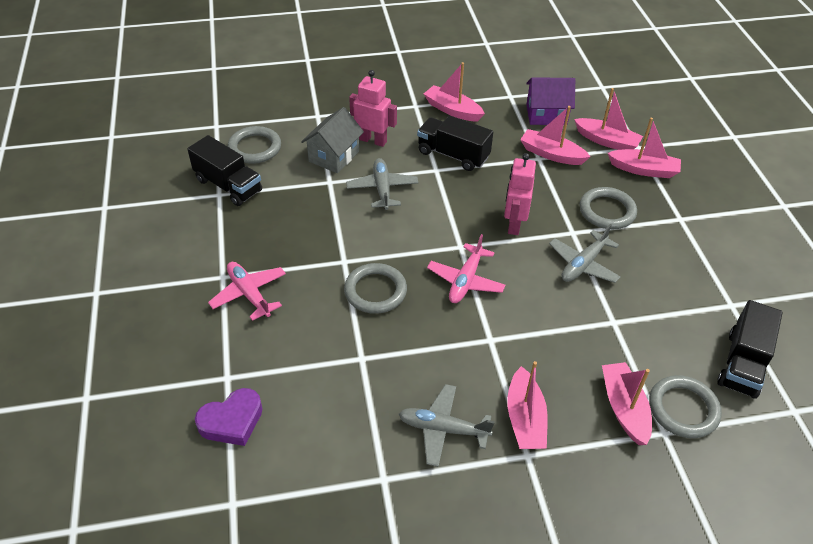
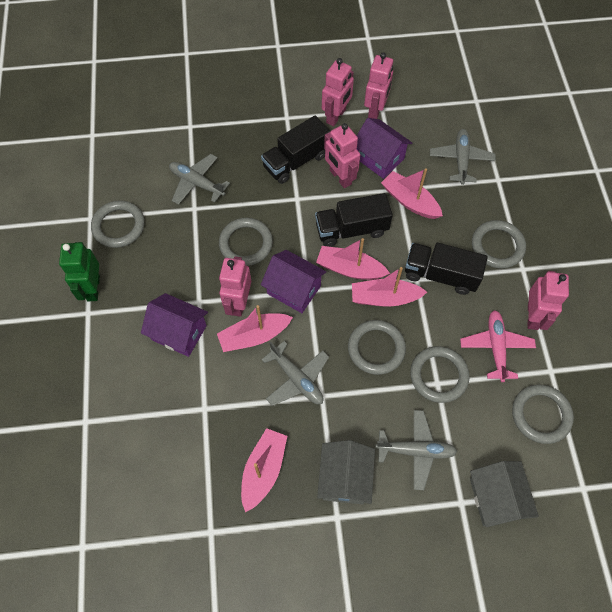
green robot: 0 -> 1
grey house: 1 -> 2
grey plane: 3 -> 4
grey ring: 4 -> 6
pink boat: 6 -> 5
pink plane: 2 -> 1
pink robot: 2 -> 5
purple heart: 1 -> 0
purple house: 1 -> 3

